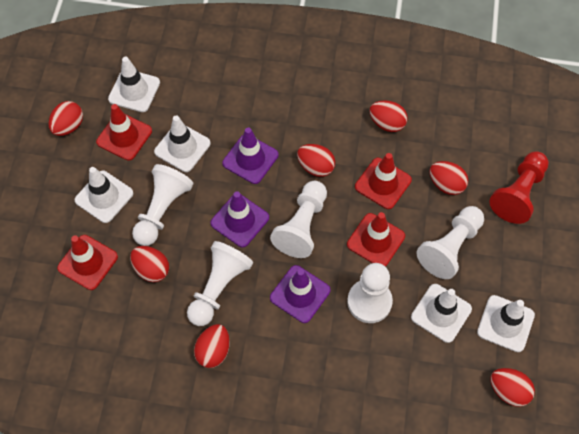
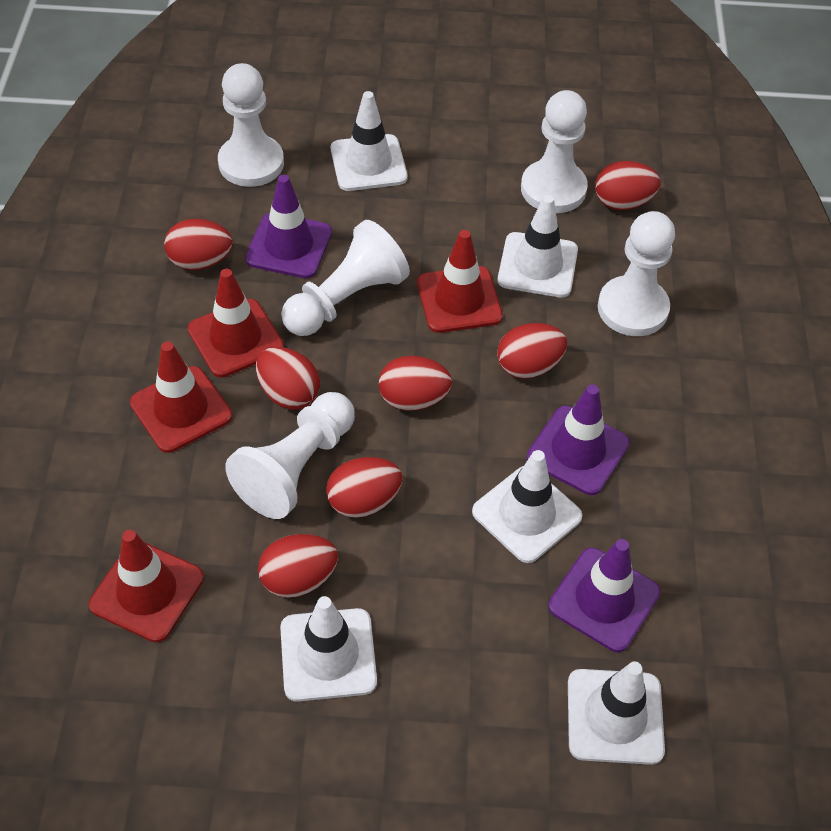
red pawn: 1 -> 0

